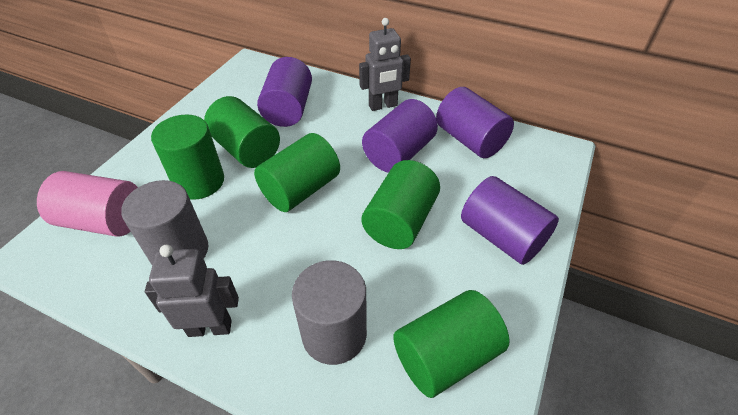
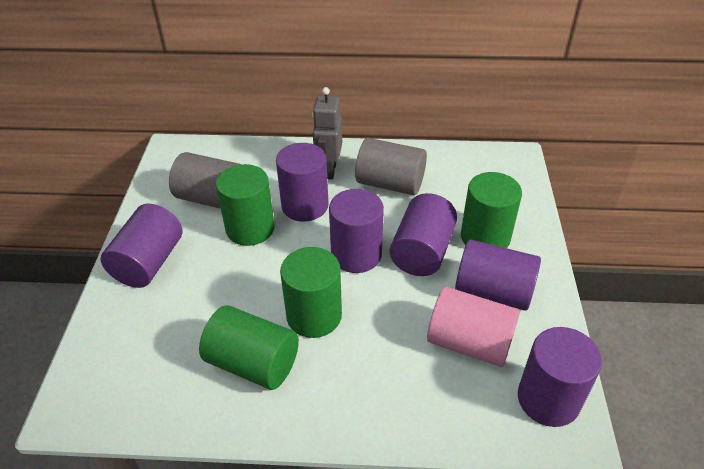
green cylinder: 5 -> 4
grey robot: 2 -> 1
purple cylinder: 4 -> 6

